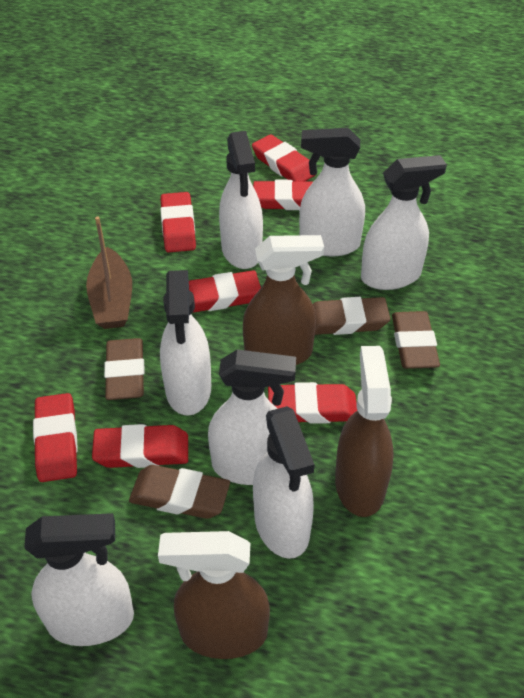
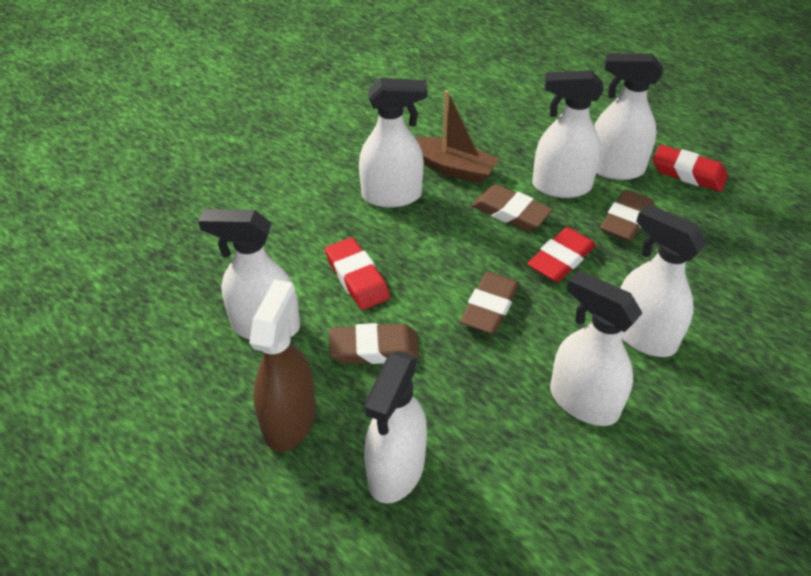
brown spray bottle: 3 -> 1
red eraser: 7 -> 3

